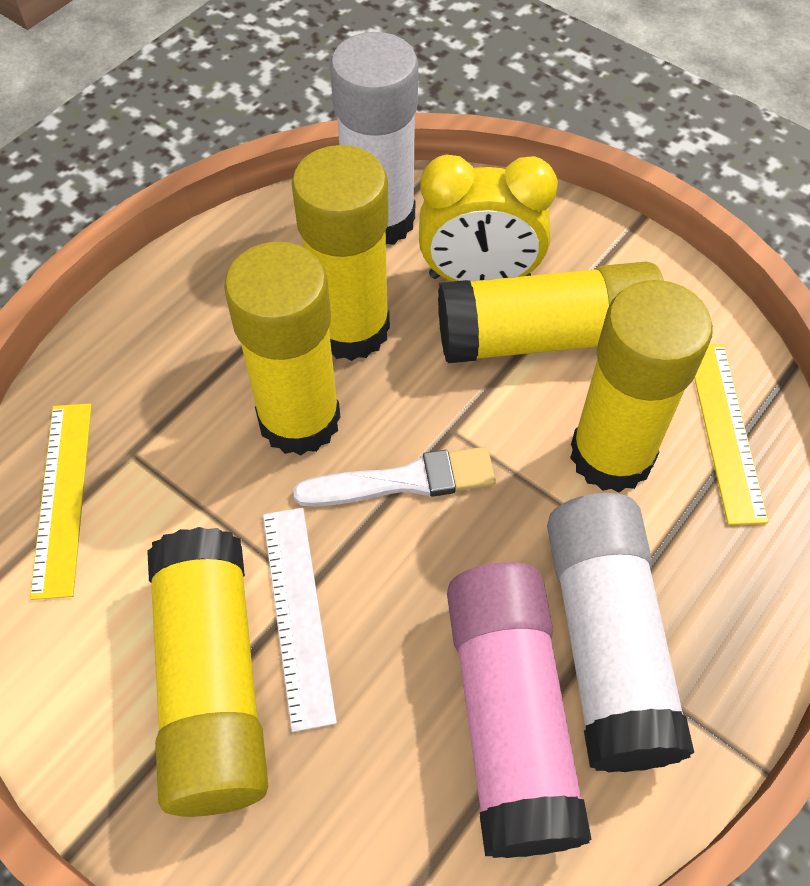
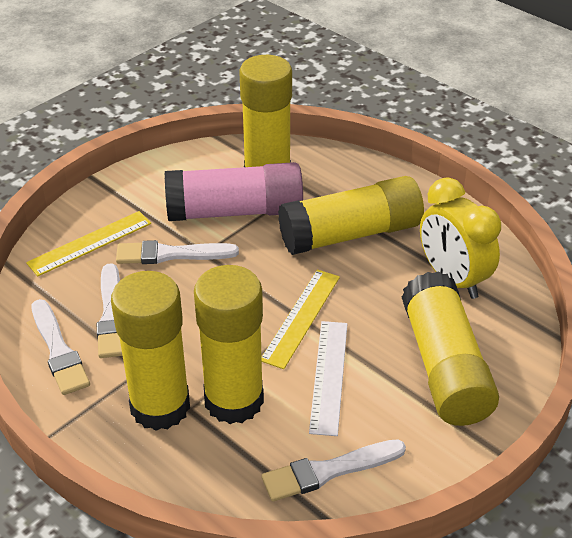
white brush: 1 -> 4
white glue stick: 2 -> 0

